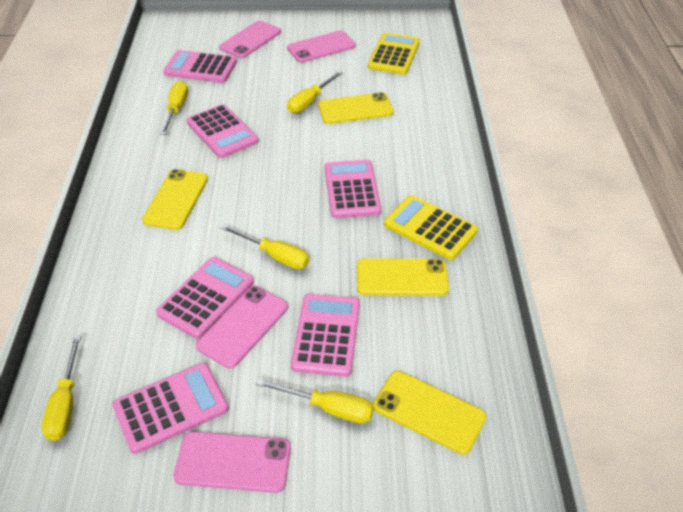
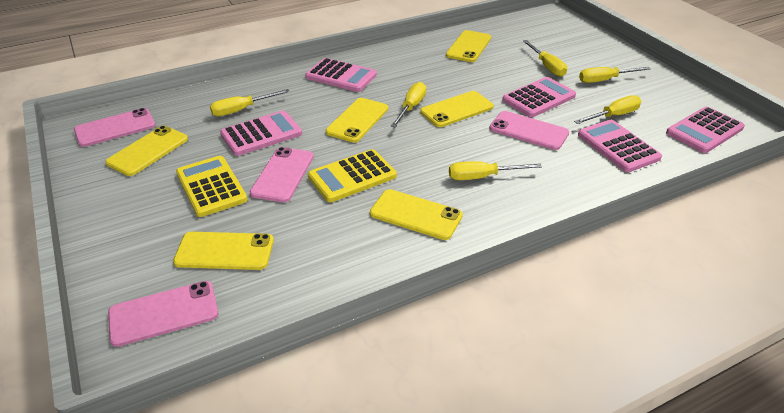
pink calculator: 6 -> 5
yellow phone: 4 -> 6
yellow screwdriver: 5 -> 6

